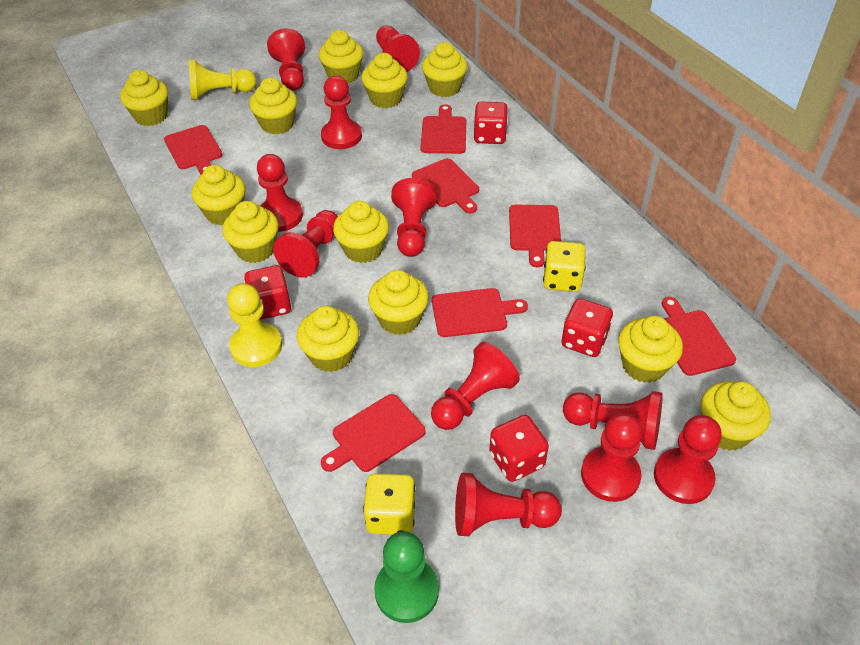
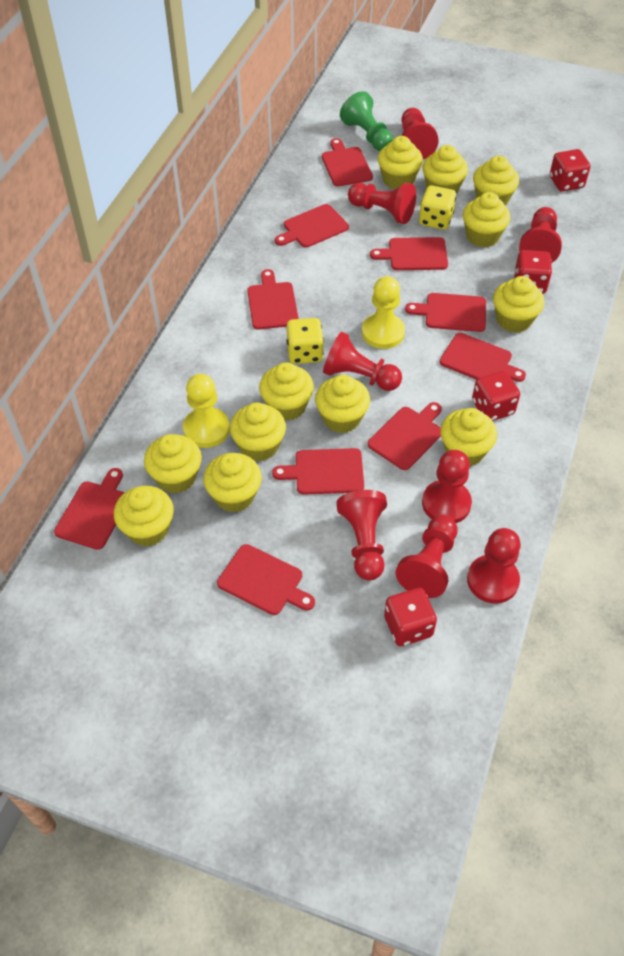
red cutting board: 7 -> 10
red pawn: 11 -> 8

